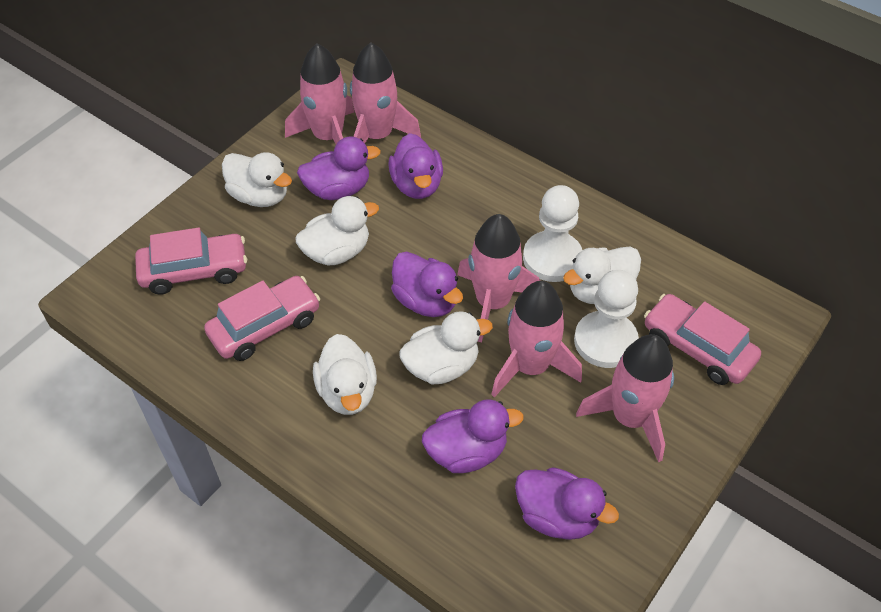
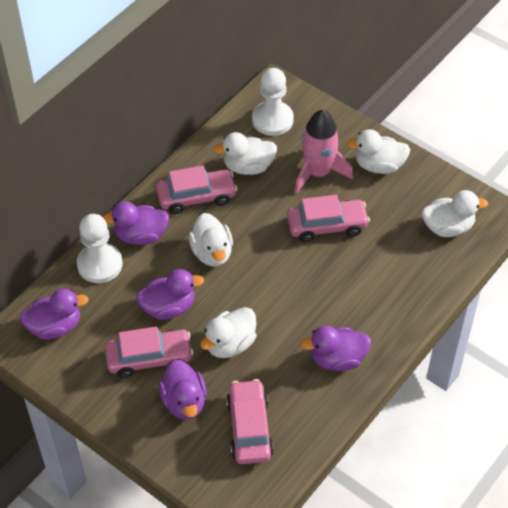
pink car: 3 -> 4
pink rocket: 5 -> 1

